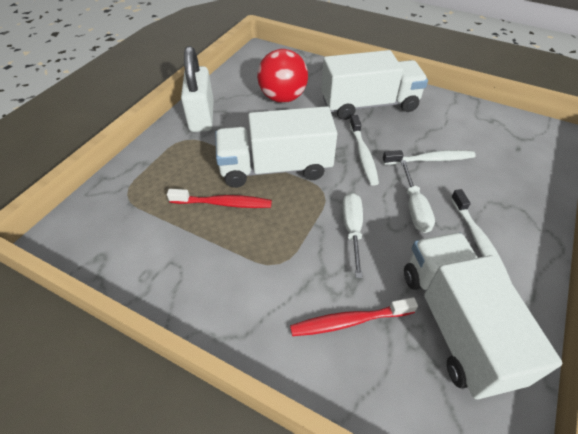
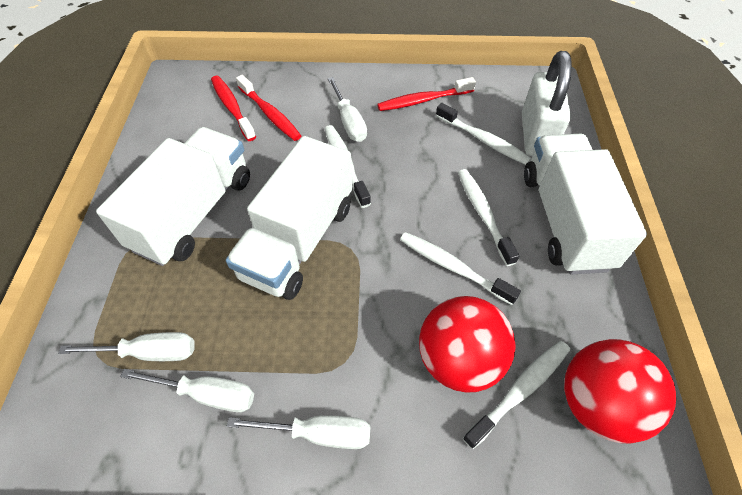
red ball: 1 -> 2
red toothbrush: 2 -> 3
white screwdriver: 2 -> 4
white toothbrush: 3 -> 5

